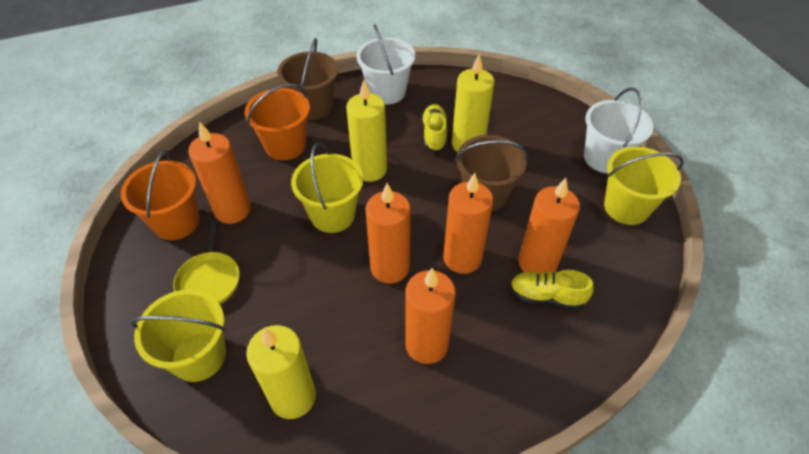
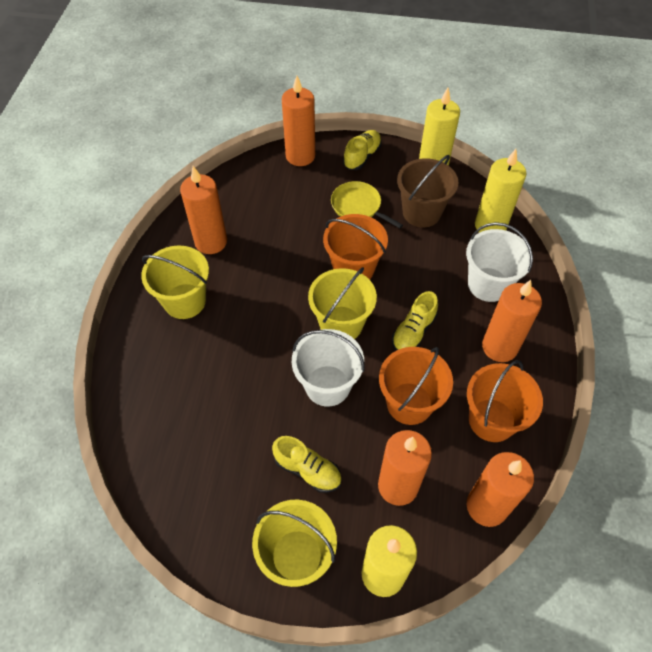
brown bucket: 2 -> 1
orange bucket: 2 -> 3
yellow shoe: 2 -> 3

